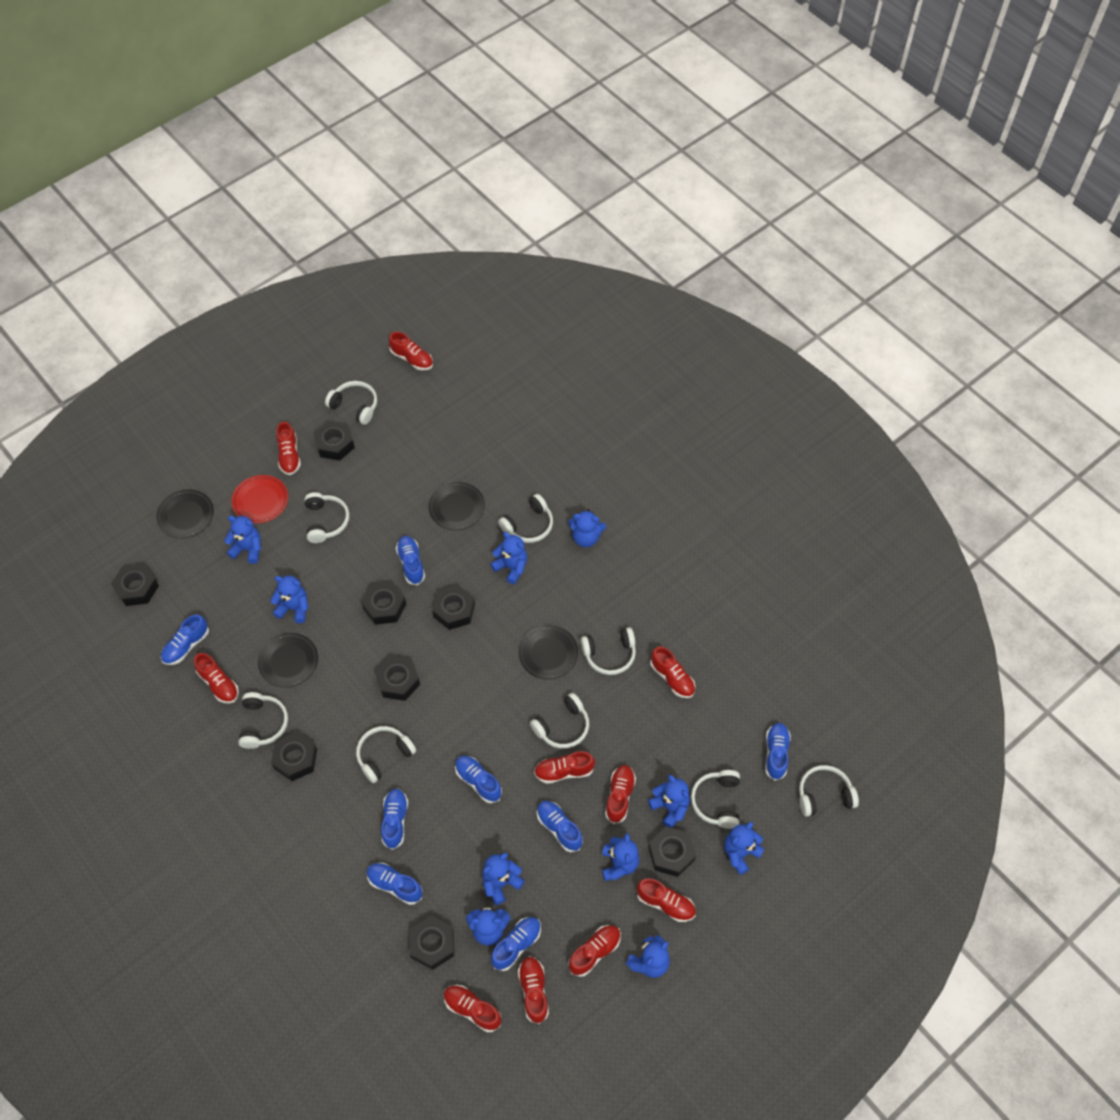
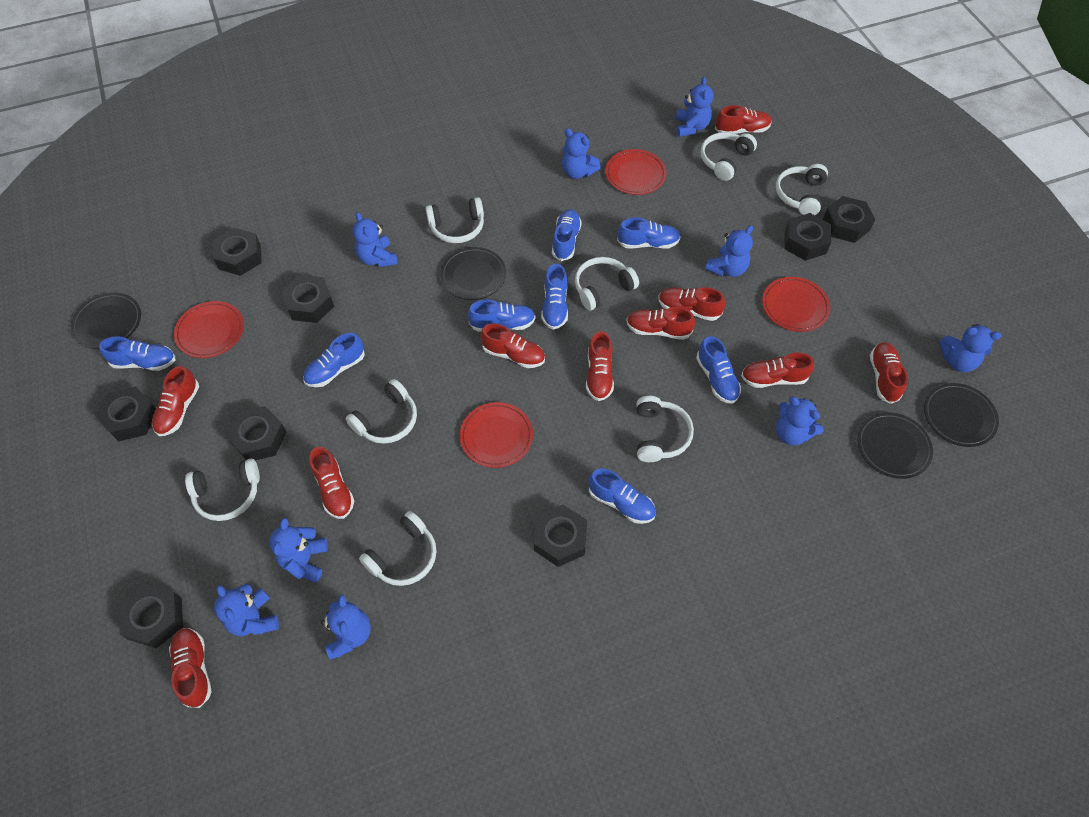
blue teddy bear: 10 -> 9
red plate: 1 -> 4
white headphones: 9 -> 8

